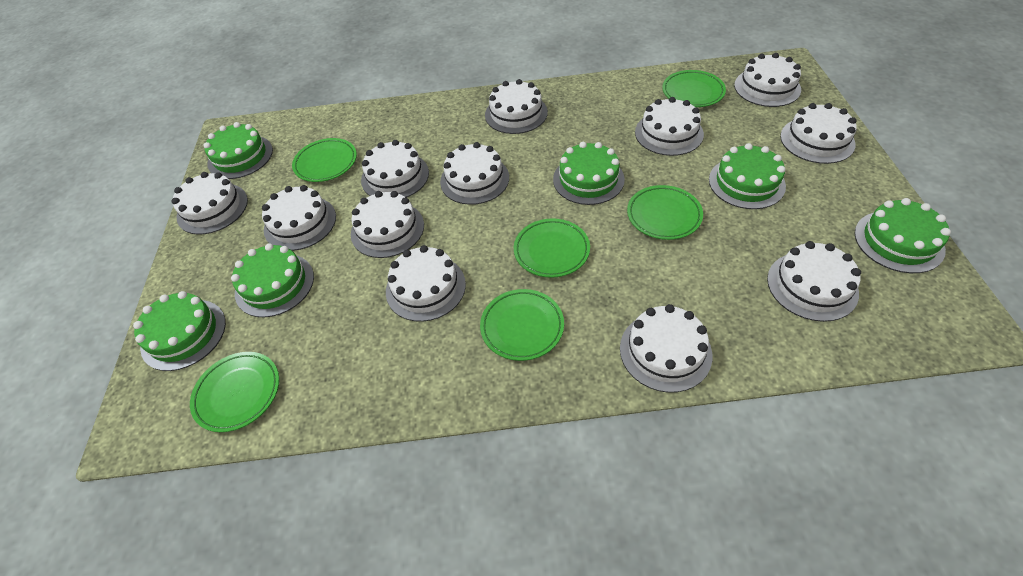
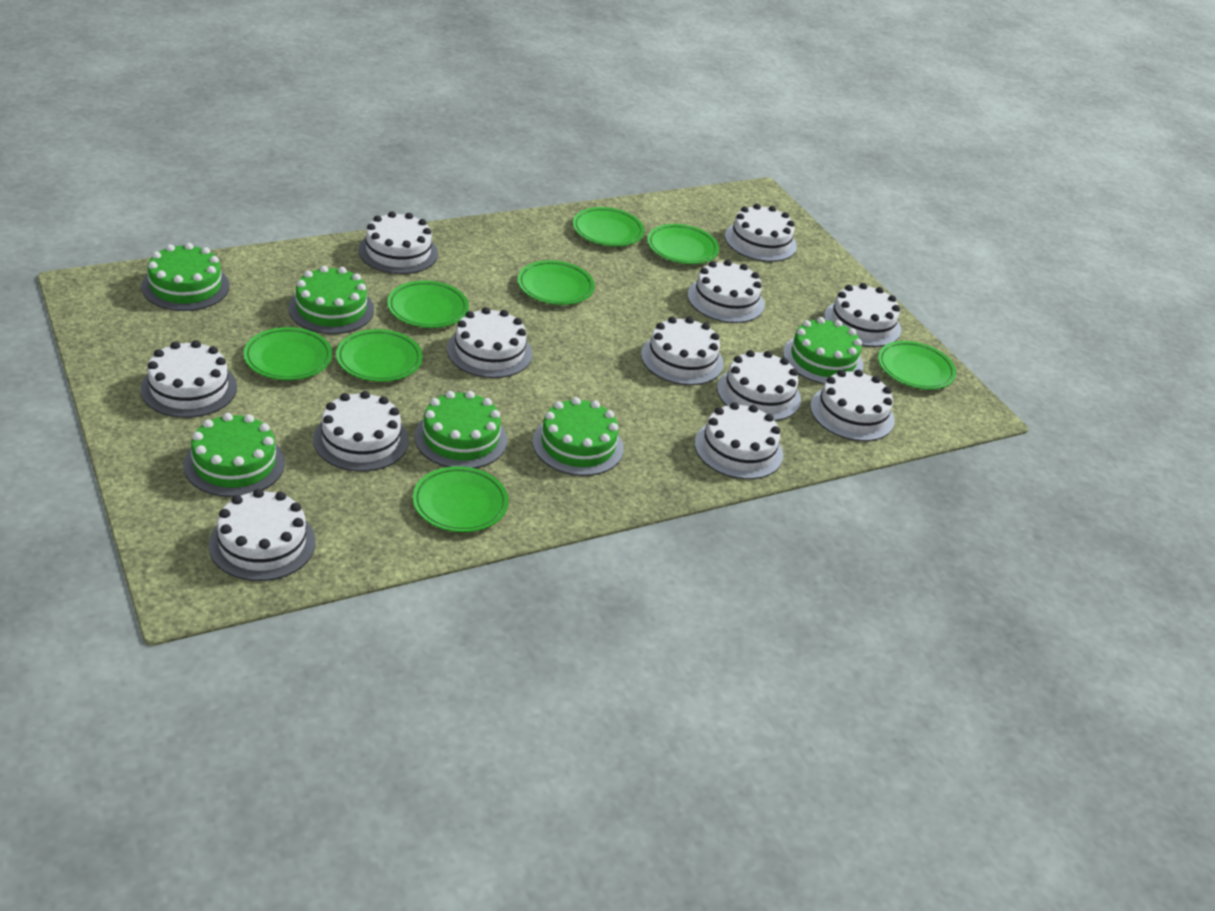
green plate: 6 -> 8

